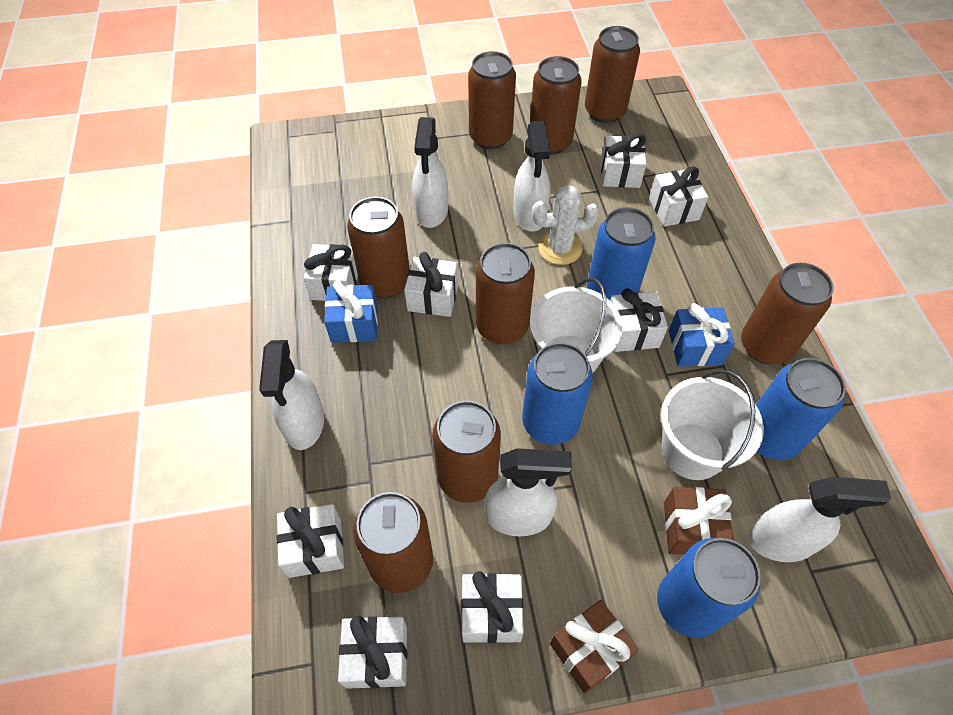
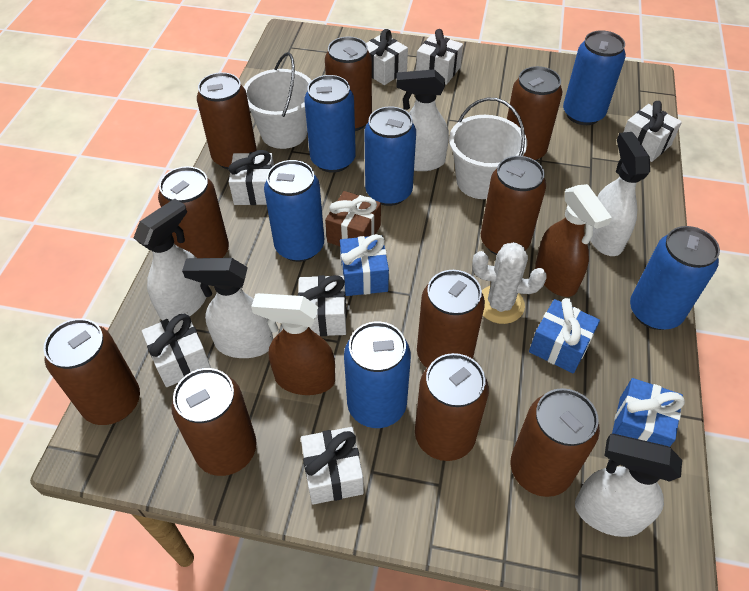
blue can: 4 -> 6
blue gift: 2 -> 3
brown can: 8 -> 10
brown gift: 2 -> 1
brown spray bottle: 0 -> 2
white gift: 8 -> 7

